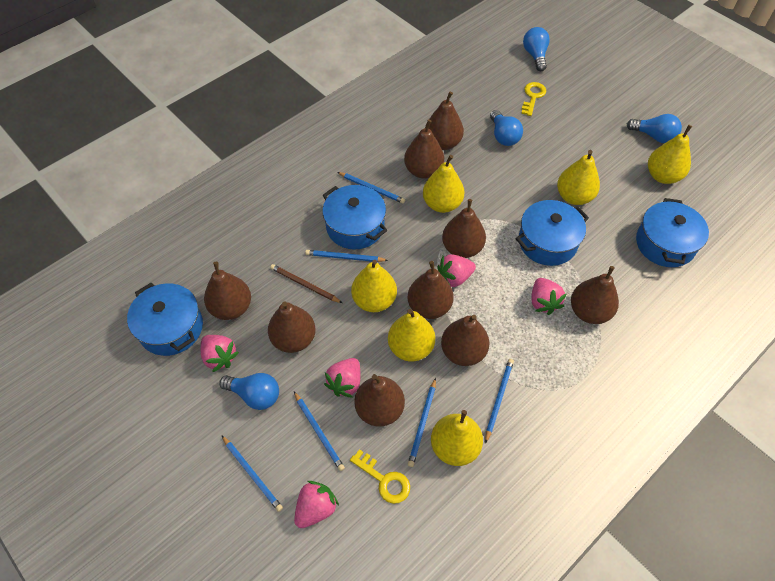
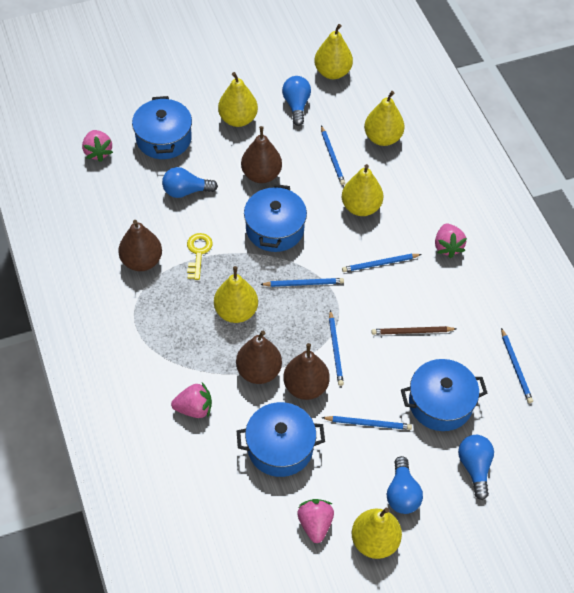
brown pear: 9 -> 4
pink strawberry: 5 -> 4
yellow key: 2 -> 1

